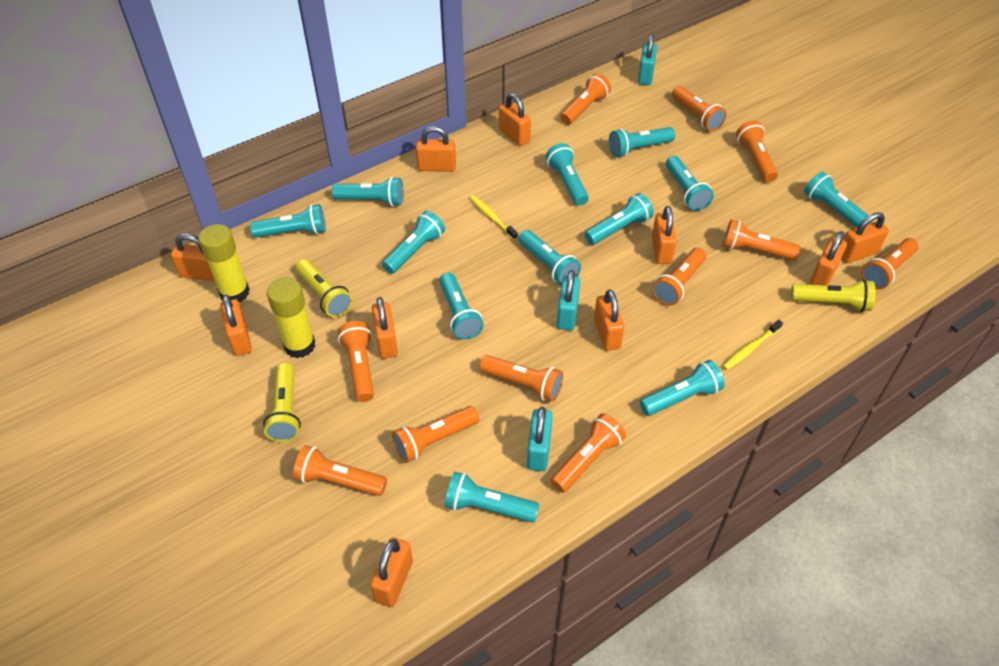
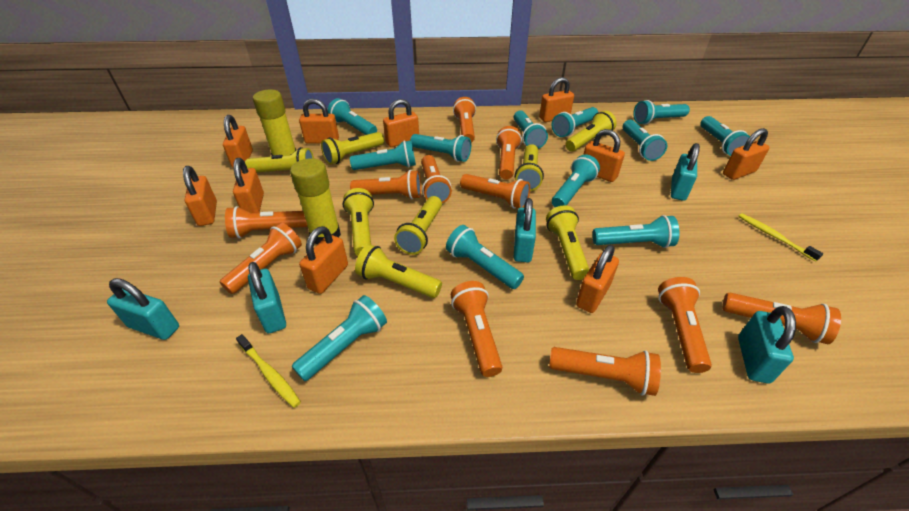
turquoise padlock: 3 -> 5
yellow flashlight: 3 -> 8

